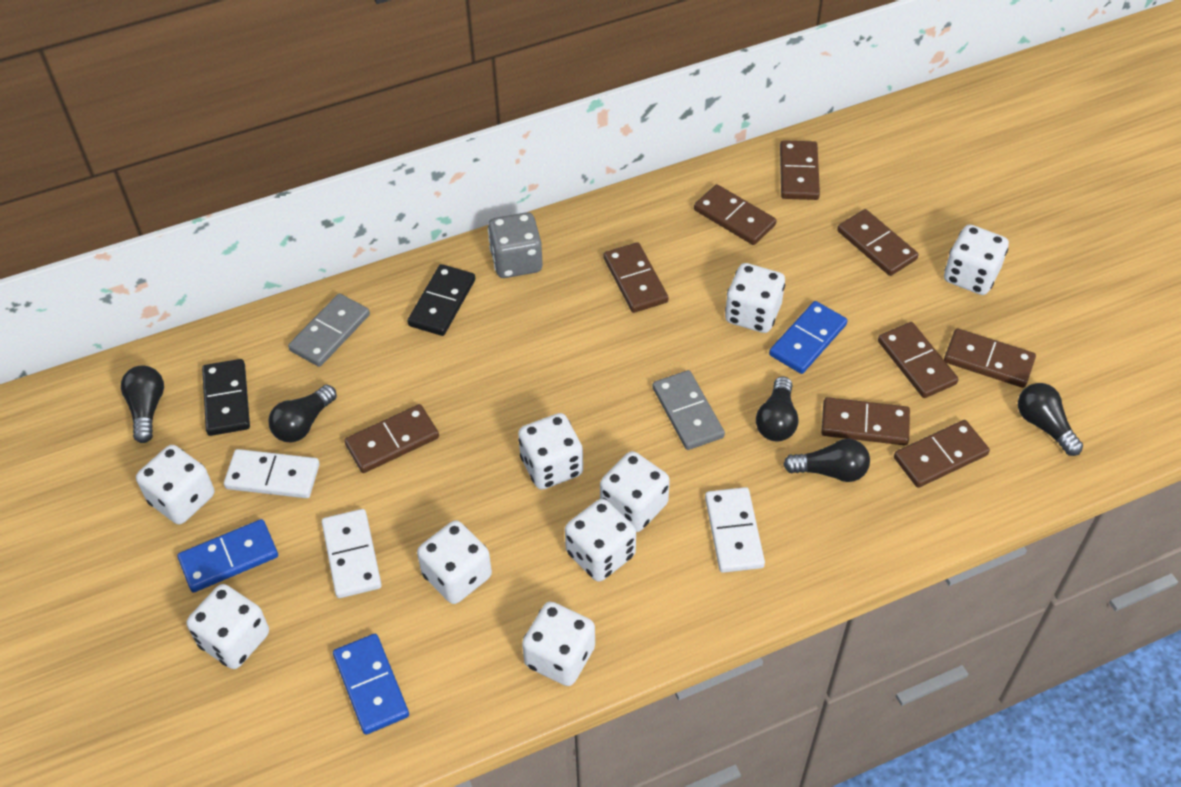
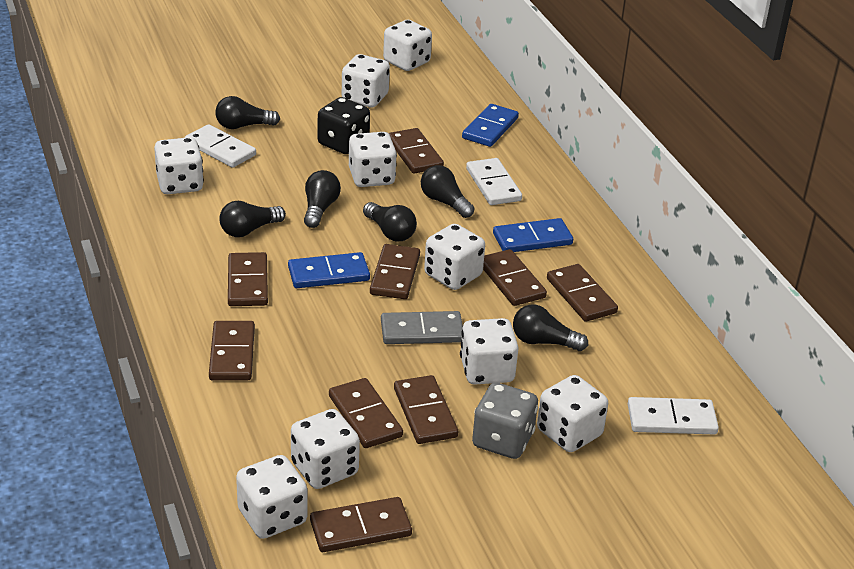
black dice: 0 -> 1
black domino: 2 -> 0
black light bulb: 5 -> 6
grey domino: 2 -> 1

